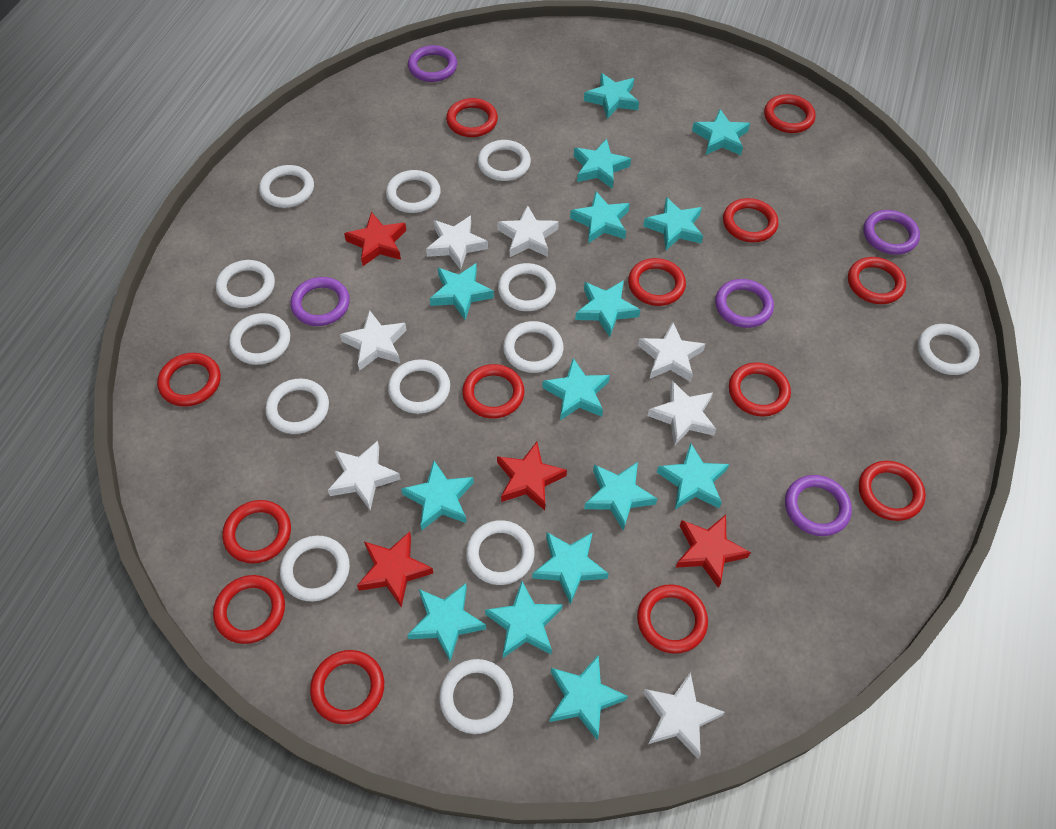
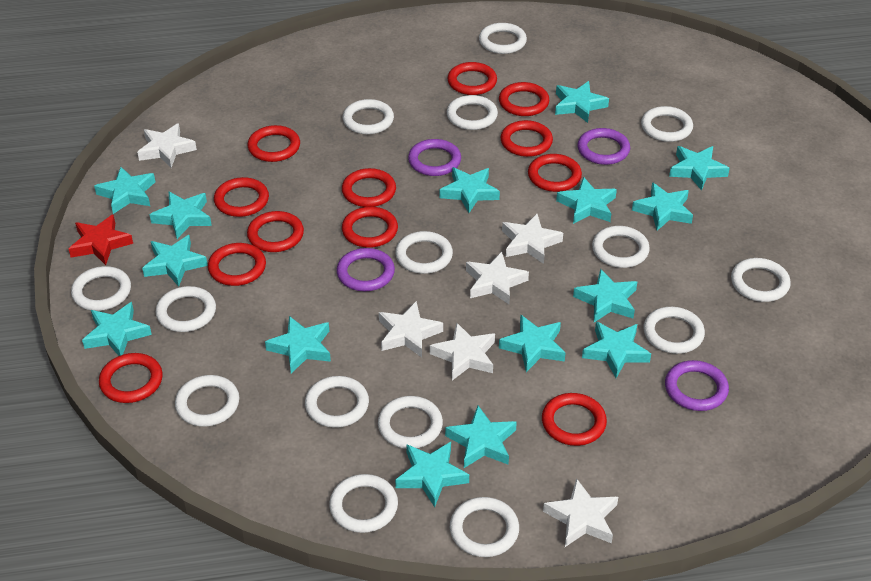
purple ring: 5 -> 4
red ring: 13 -> 12
red star: 4 -> 1
white ring: 13 -> 15
white star: 7 -> 6

